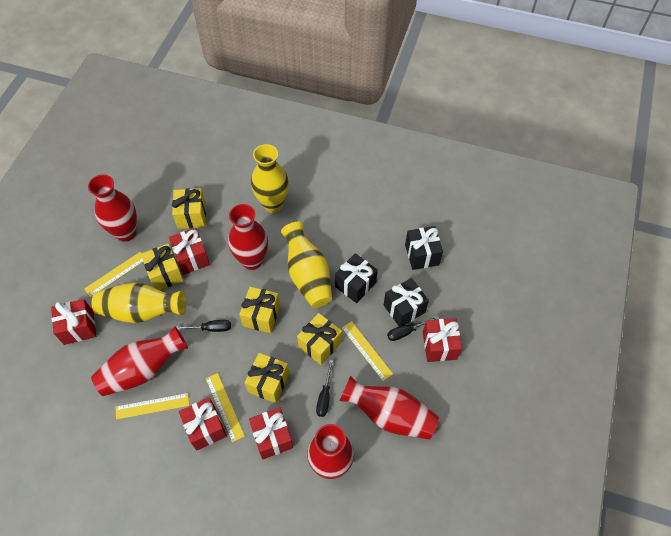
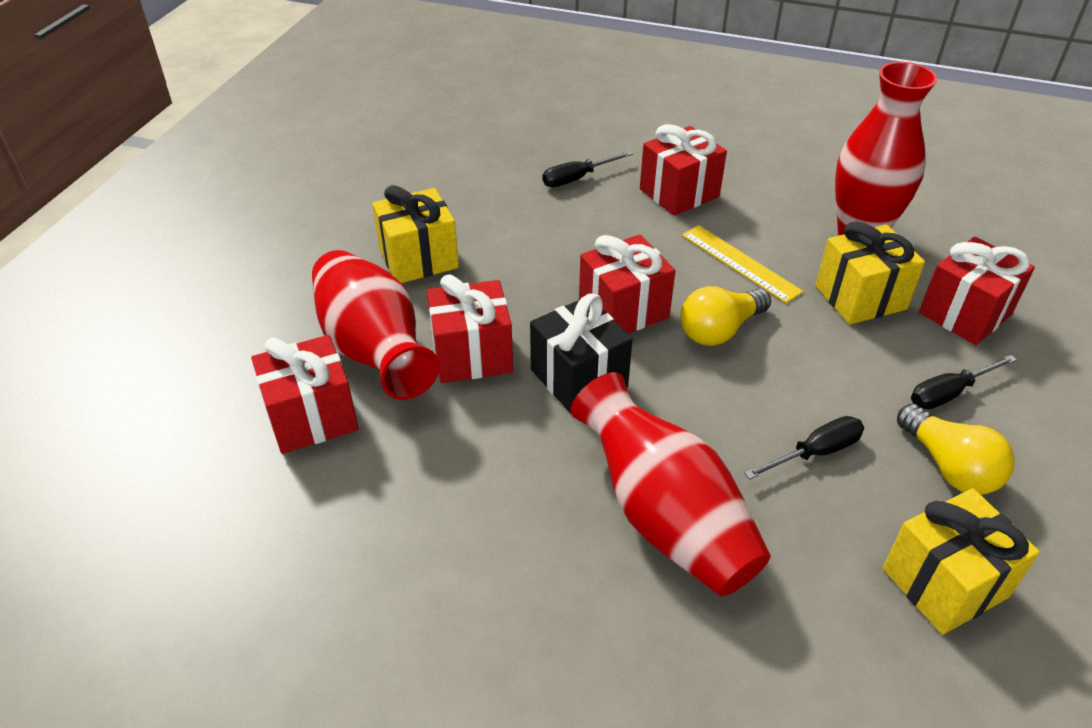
black gift: 3 -> 1
red vase: 5 -> 3
yellow gift: 5 -> 3
yellow light bulb: 0 -> 2
yellow ruler: 4 -> 1
yellow vase: 3 -> 0

